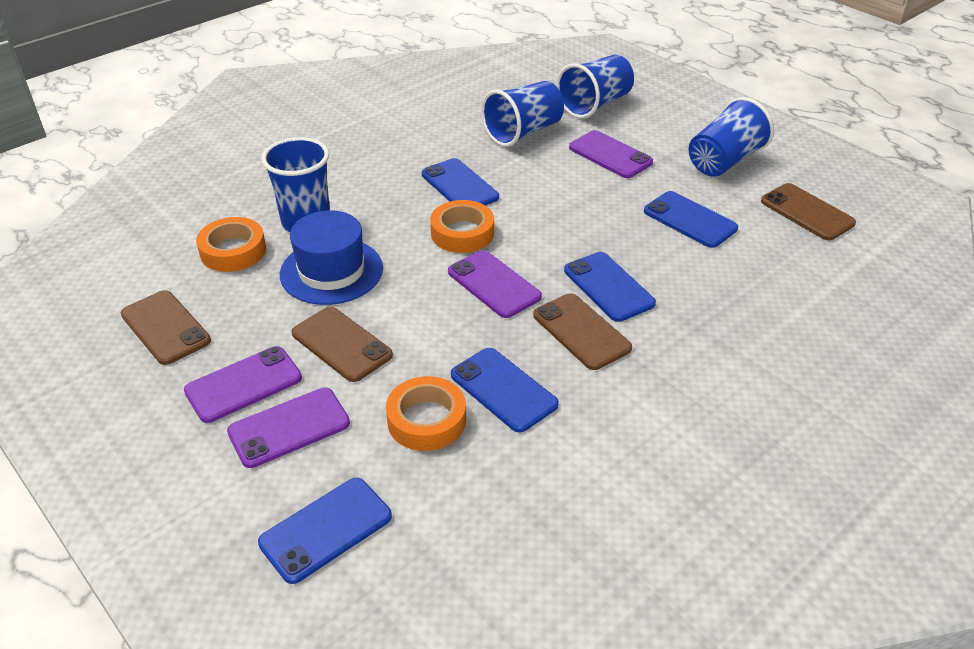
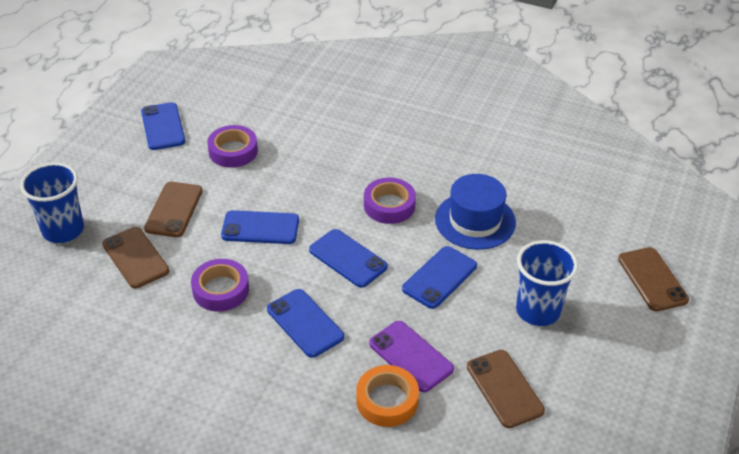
blue cup: 4 -> 2
orange tape: 3 -> 1
purple phone: 4 -> 1
purple tape: 0 -> 3

